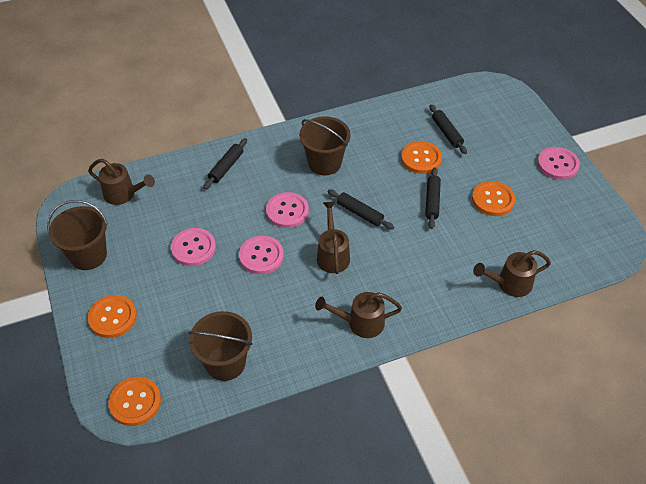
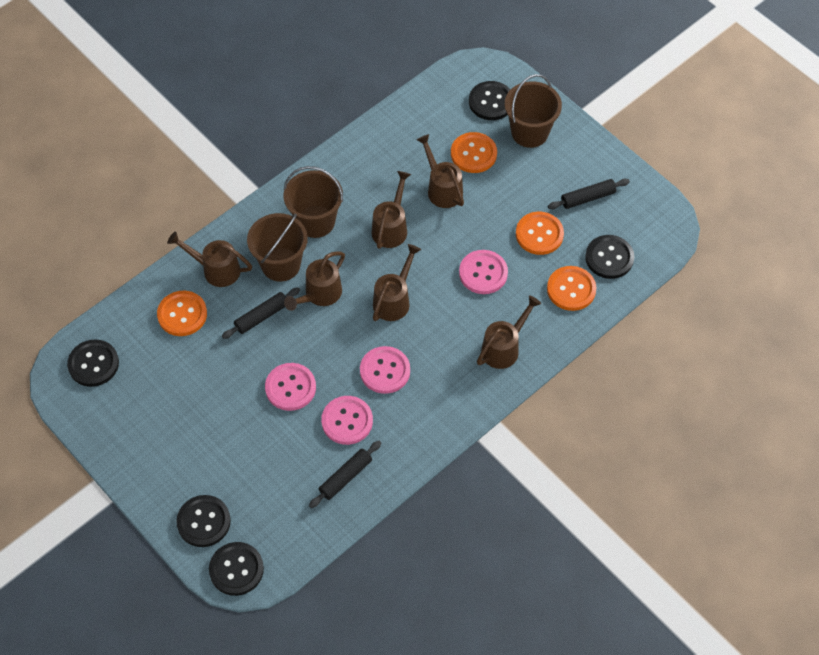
black button: 0 -> 5
black rolling pin: 4 -> 3
brown watering can: 4 -> 6

